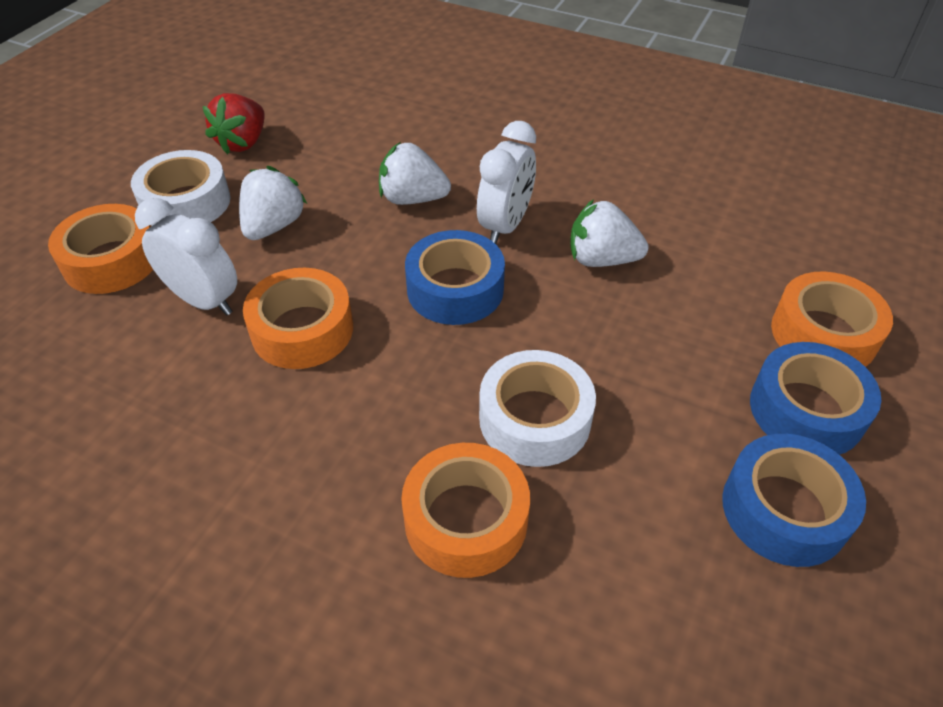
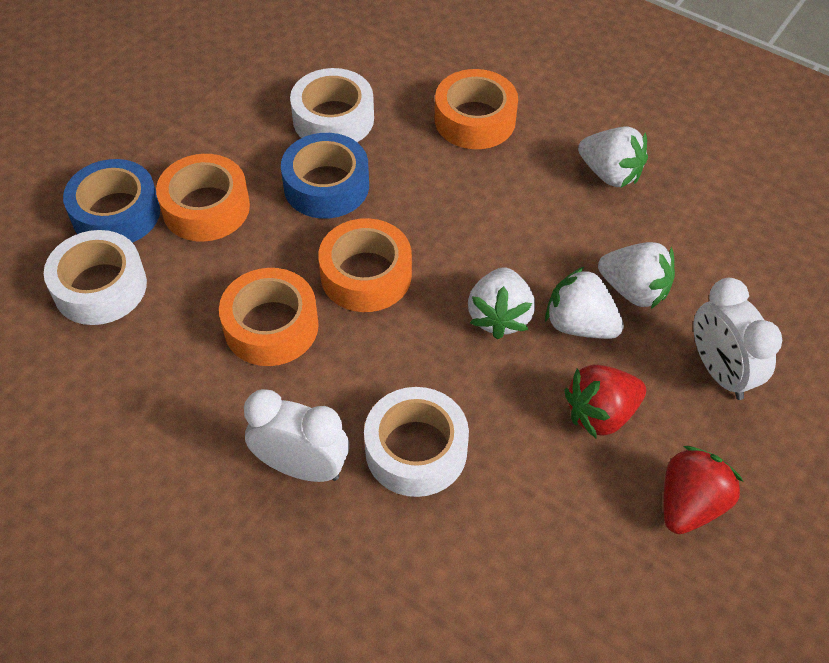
blue tape: 3 -> 2
red strawberry: 1 -> 2
white strawberry: 3 -> 4
white tape: 2 -> 3

